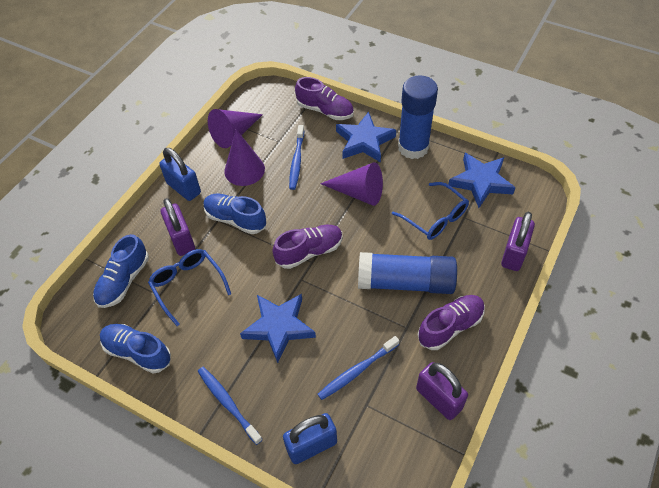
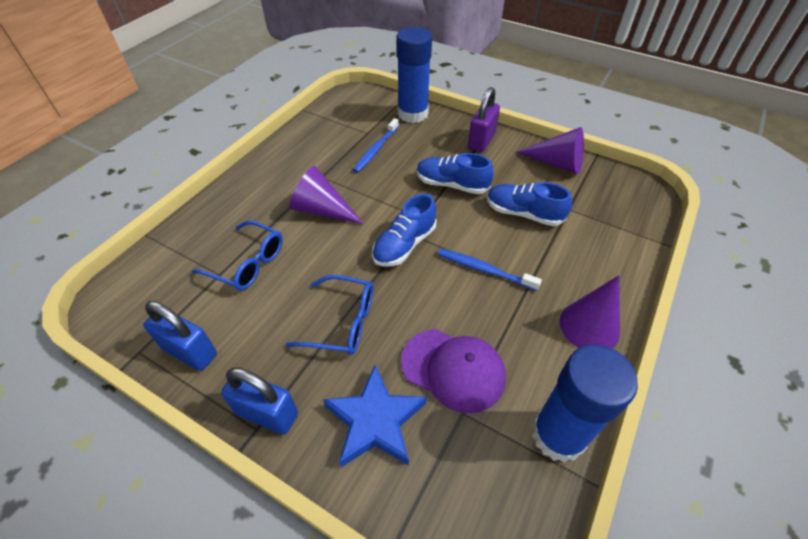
blue star: 3 -> 1
blue toothbrush: 3 -> 2
purple cap: 0 -> 1
purple padlock: 3 -> 1
purple shoe: 3 -> 0

